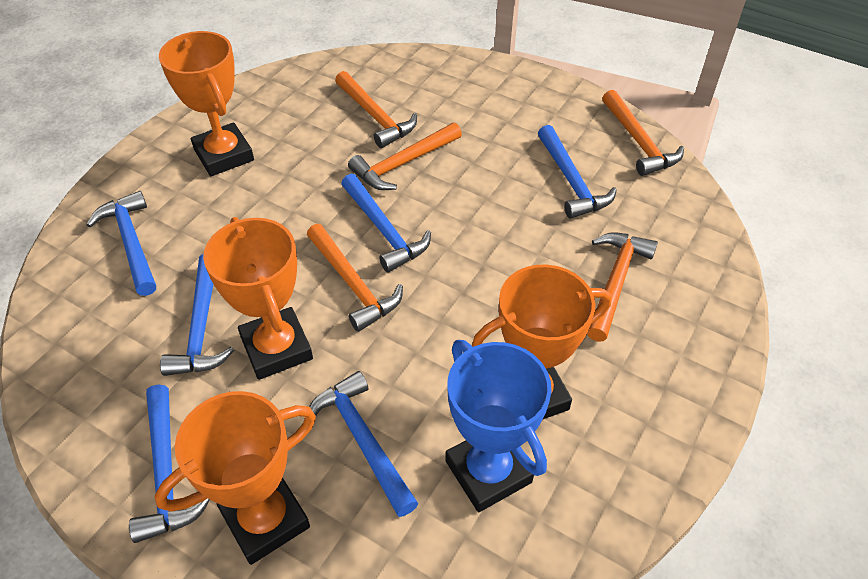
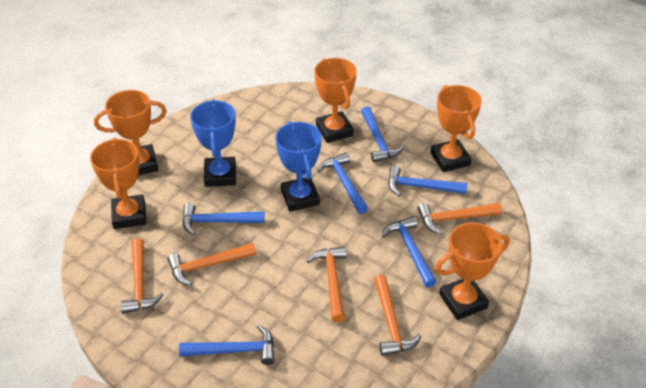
blue trophy: 1 -> 2
orange trophy: 4 -> 5

